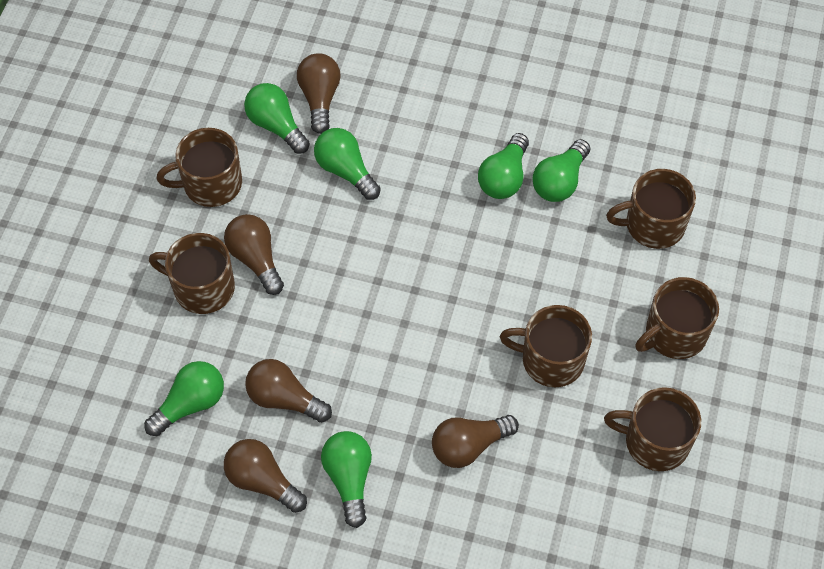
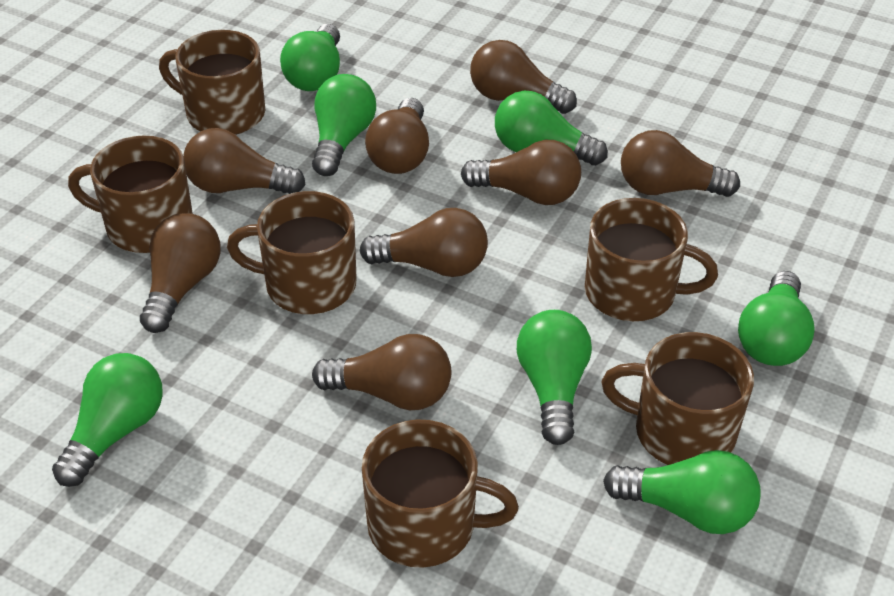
brown light bulb: 5 -> 8
green light bulb: 6 -> 7

